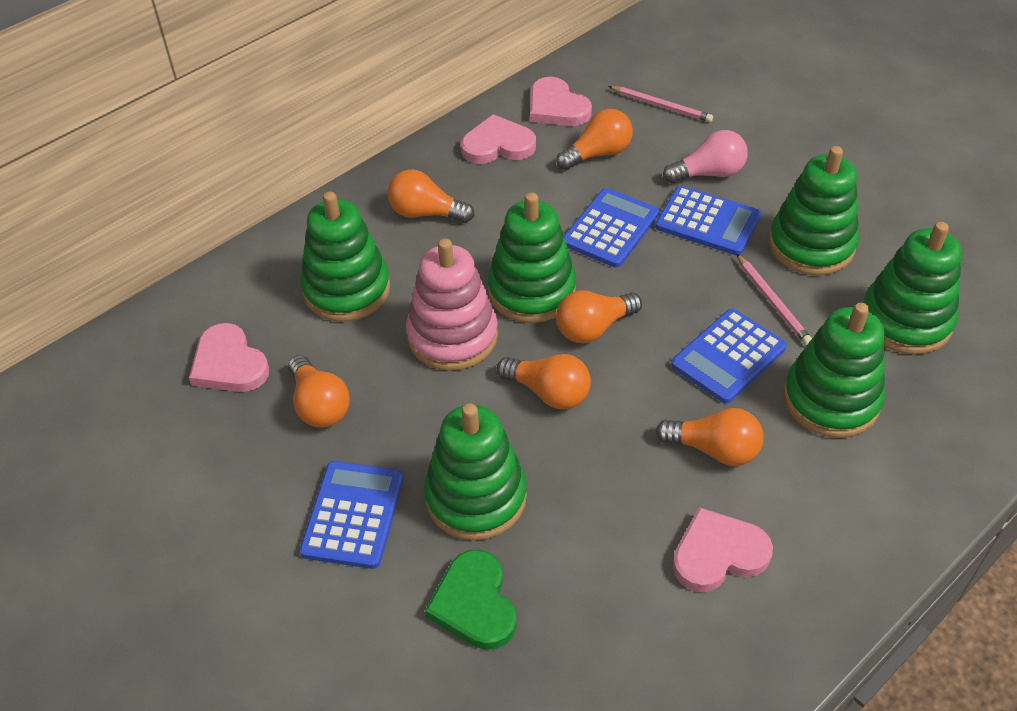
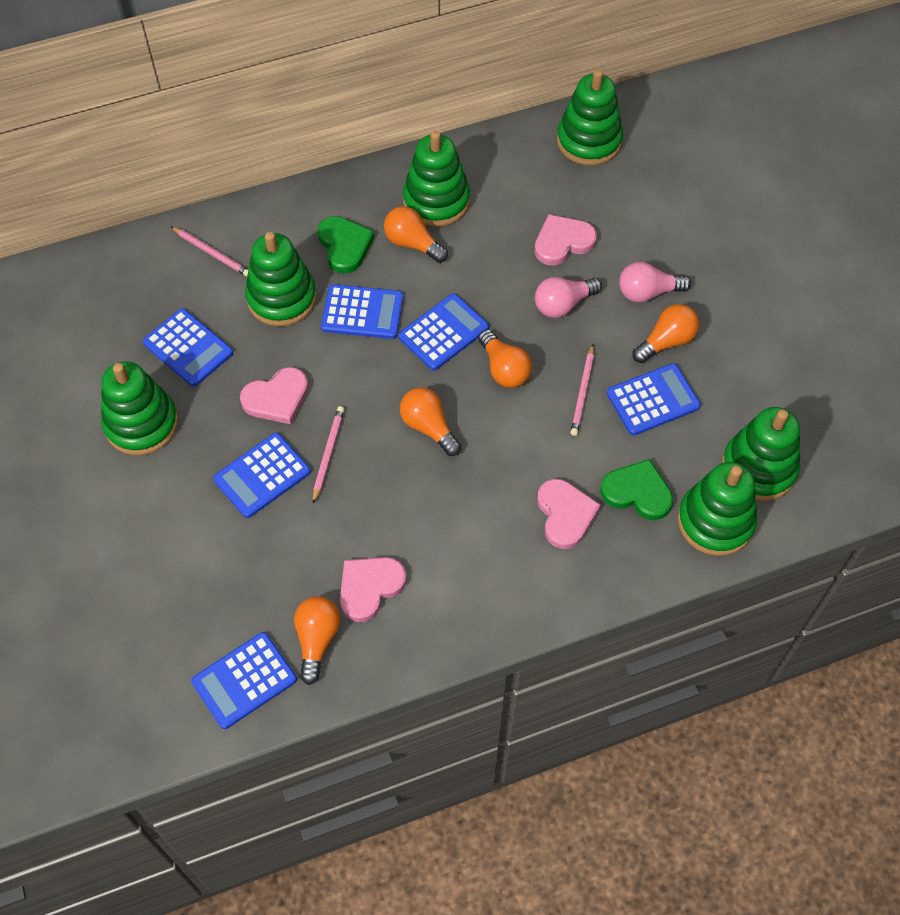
blue calculator: 4 -> 6
green heart: 1 -> 2
orange light bulb: 6 -> 5
pink light bulb: 1 -> 2
pink pencil: 2 -> 3
pink stacking toy: 1 -> 0

